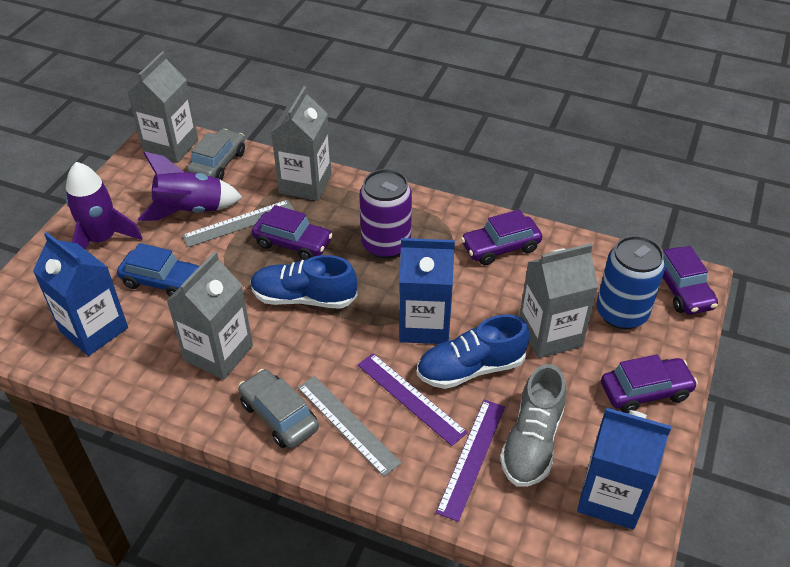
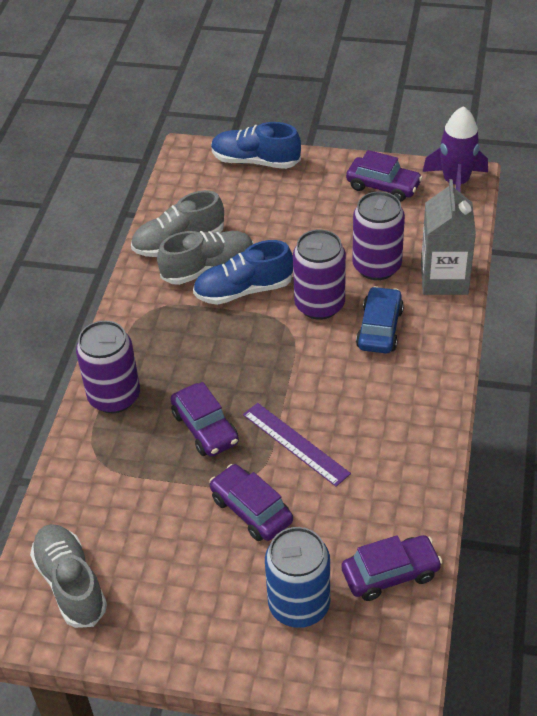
blue carton: 3 -> 0
grey car: 2 -> 0
grey carton: 4 -> 1
grey ruler: 2 -> 0
grey shoe: 1 -> 3
purple can: 1 -> 3
purple rocket: 2 -> 1
purple ruler: 2 -> 1

